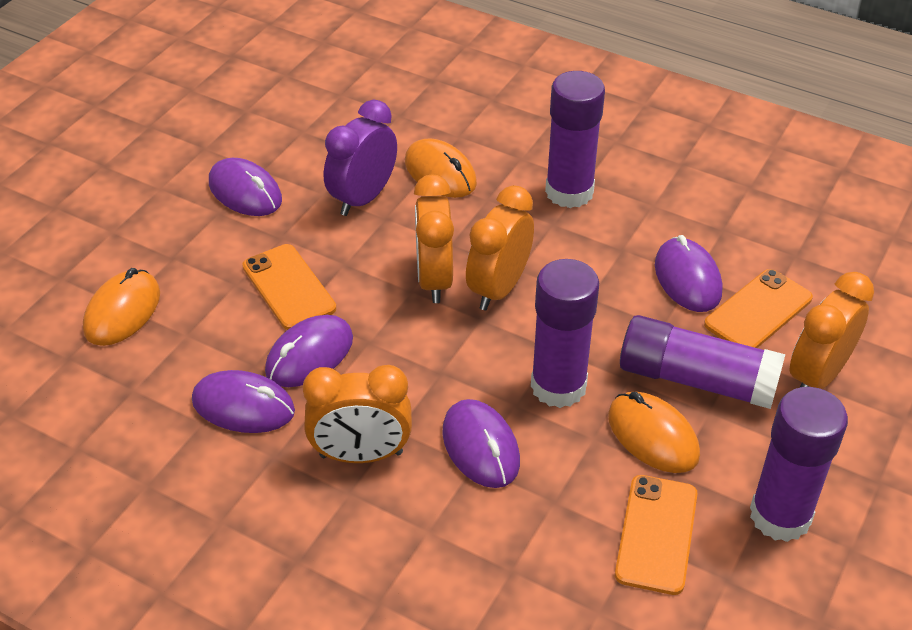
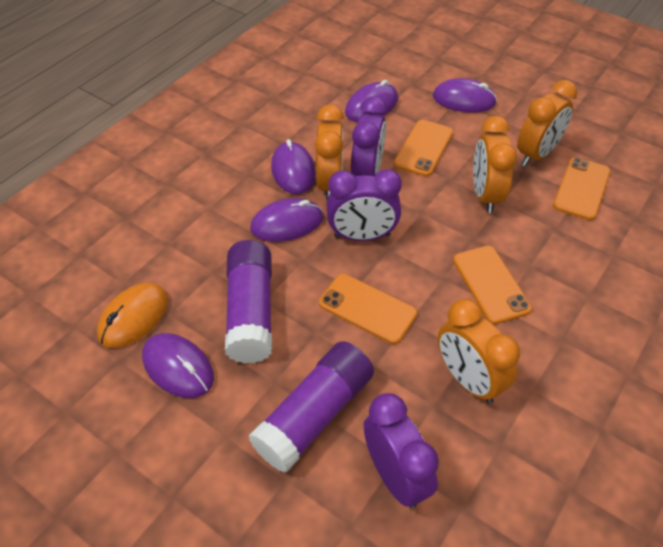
orange mouse: 3 -> 1
orange phone: 3 -> 4
purple clock: 1 -> 3
purple glue stick: 4 -> 2

